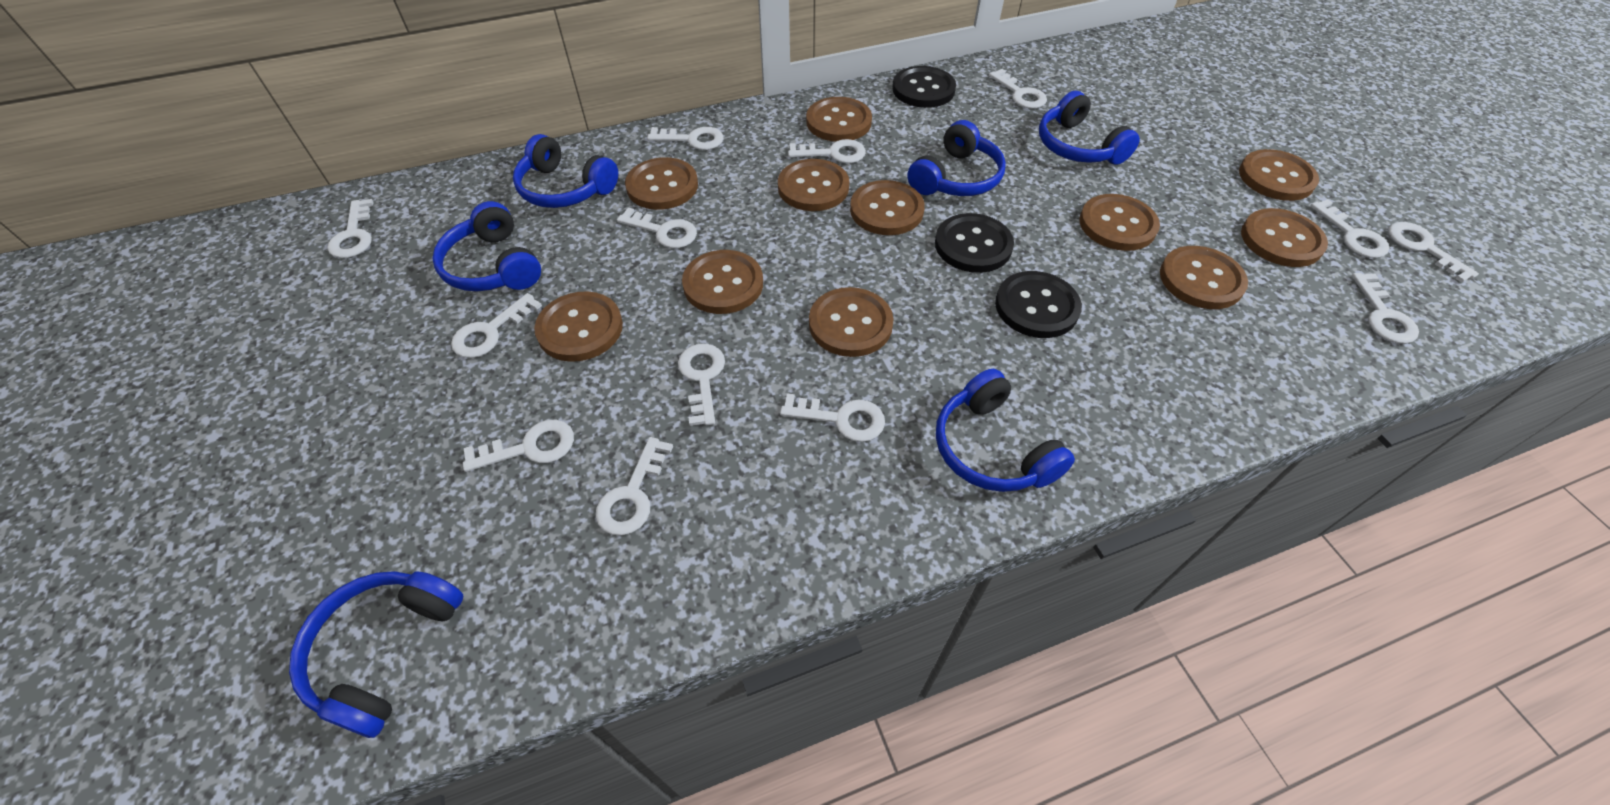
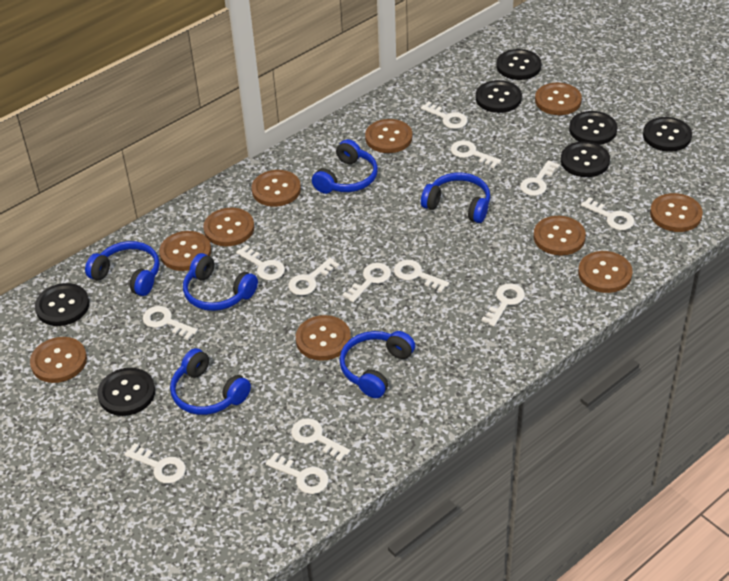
black button: 3 -> 7
brown button: 11 -> 10

